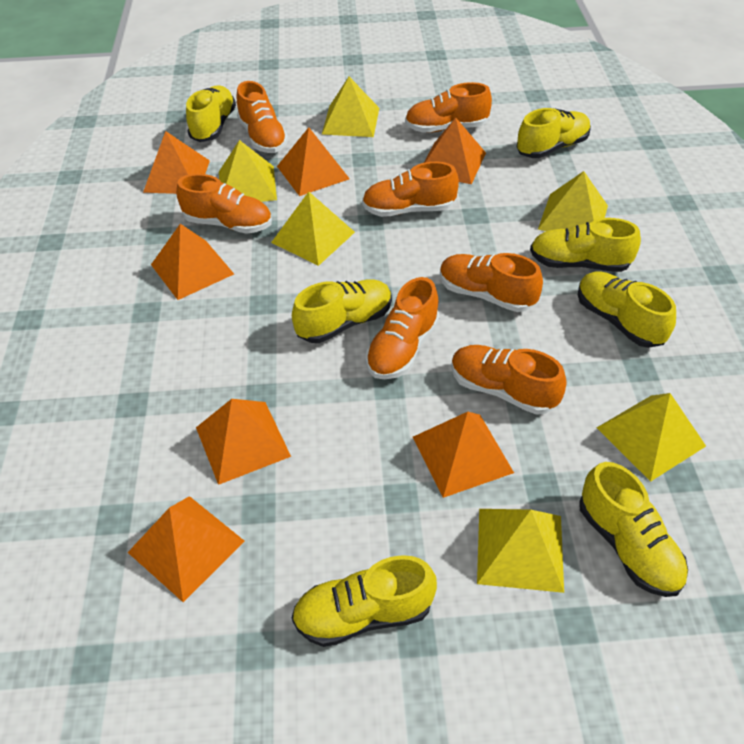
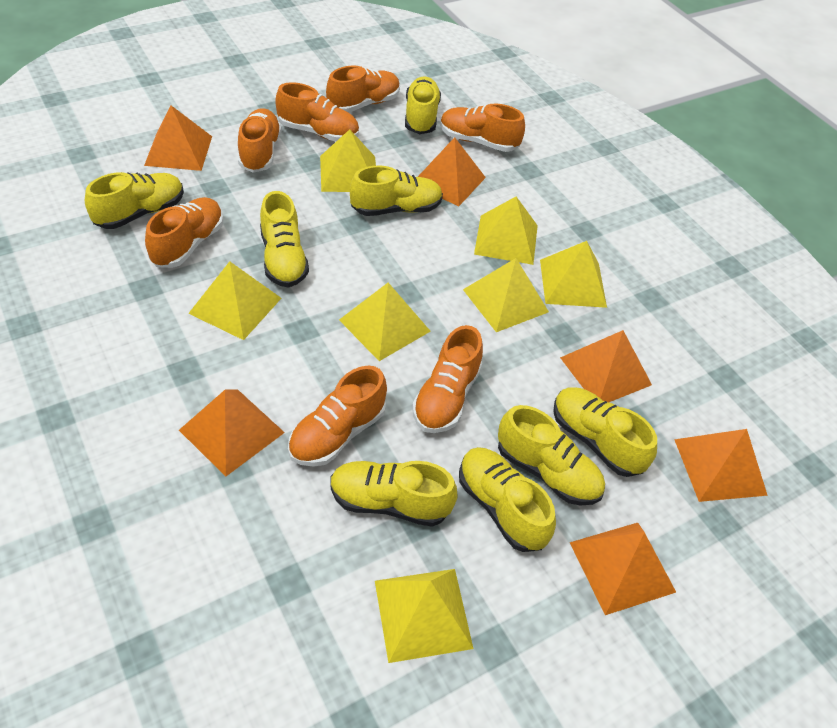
orange pyramid: 7 -> 6
yellow pyramid: 6 -> 7
yellow shoe: 7 -> 8

